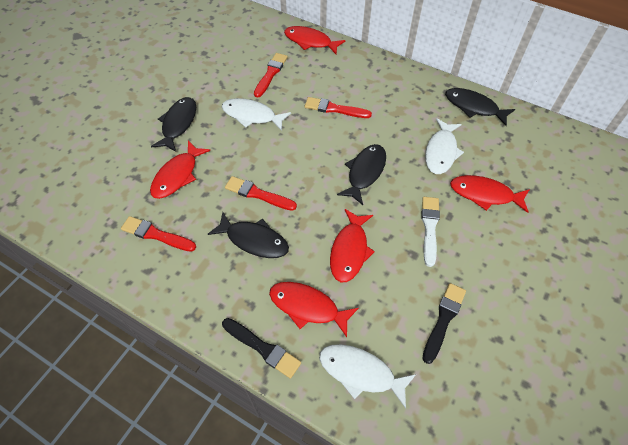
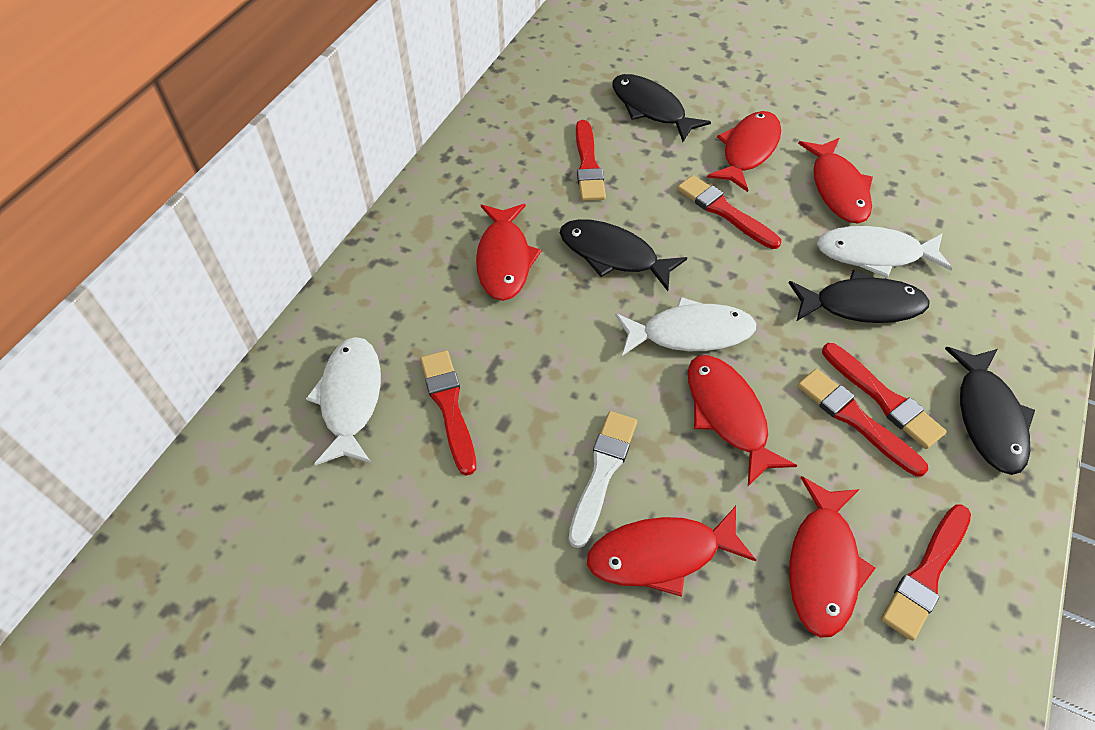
black brush: 2 -> 0
red brush: 4 -> 6
red fish: 5 -> 6

